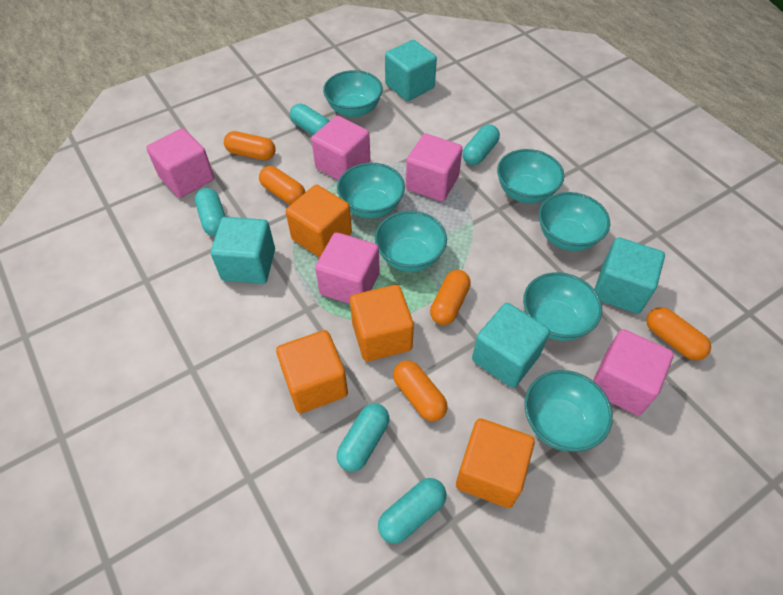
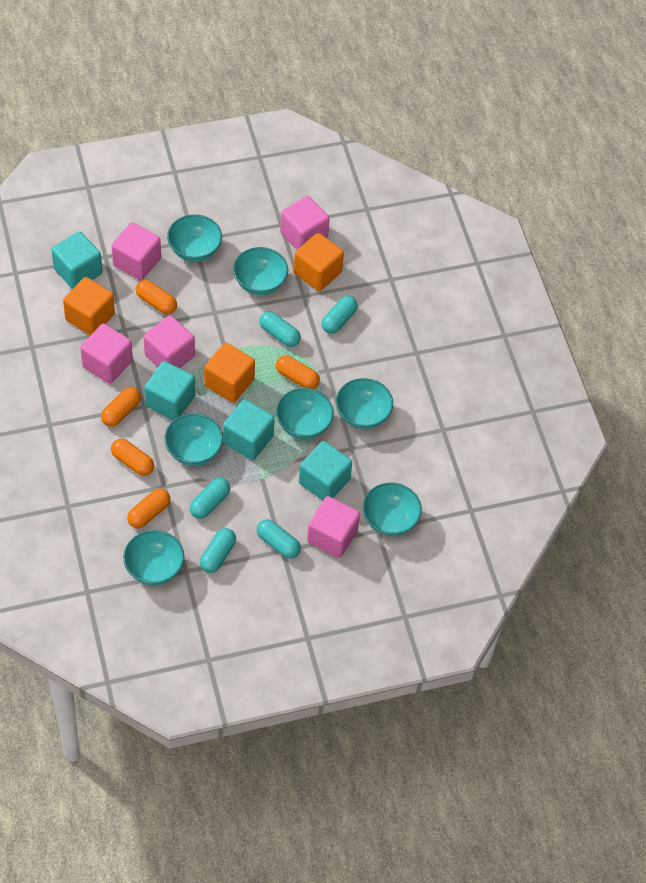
orange cube: 4 -> 3

